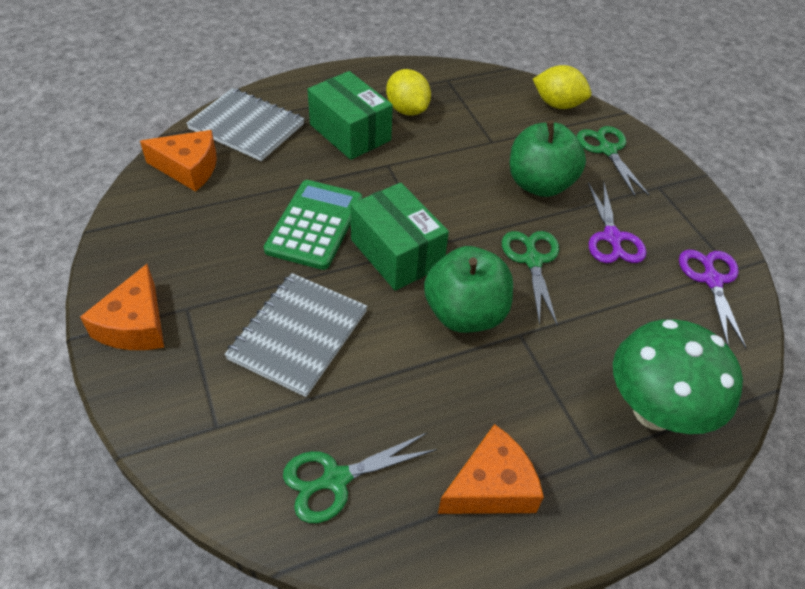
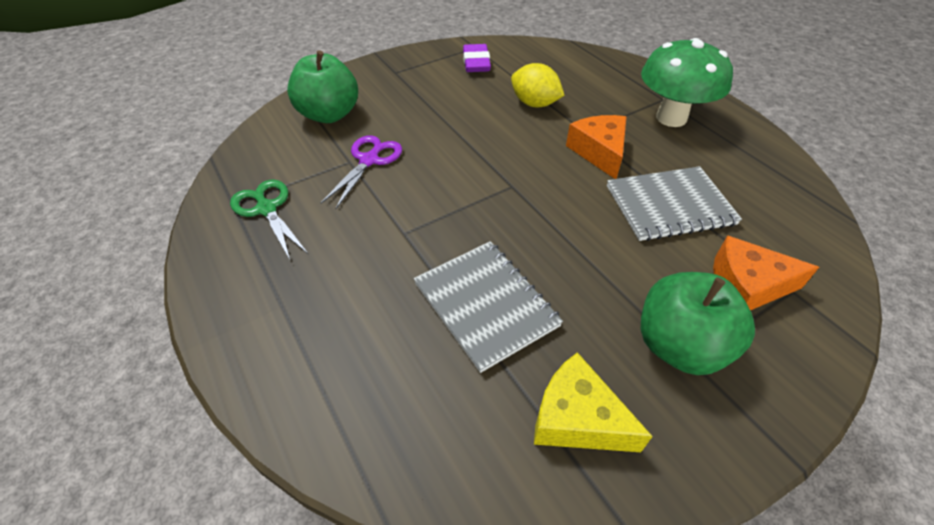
green box: 2 -> 0
green calculator: 1 -> 0
green scissors: 3 -> 1
orange cheese: 3 -> 2
purple eraser: 0 -> 1
purple scissors: 2 -> 1
yellow cheese: 0 -> 1
yellow lemon: 2 -> 1

